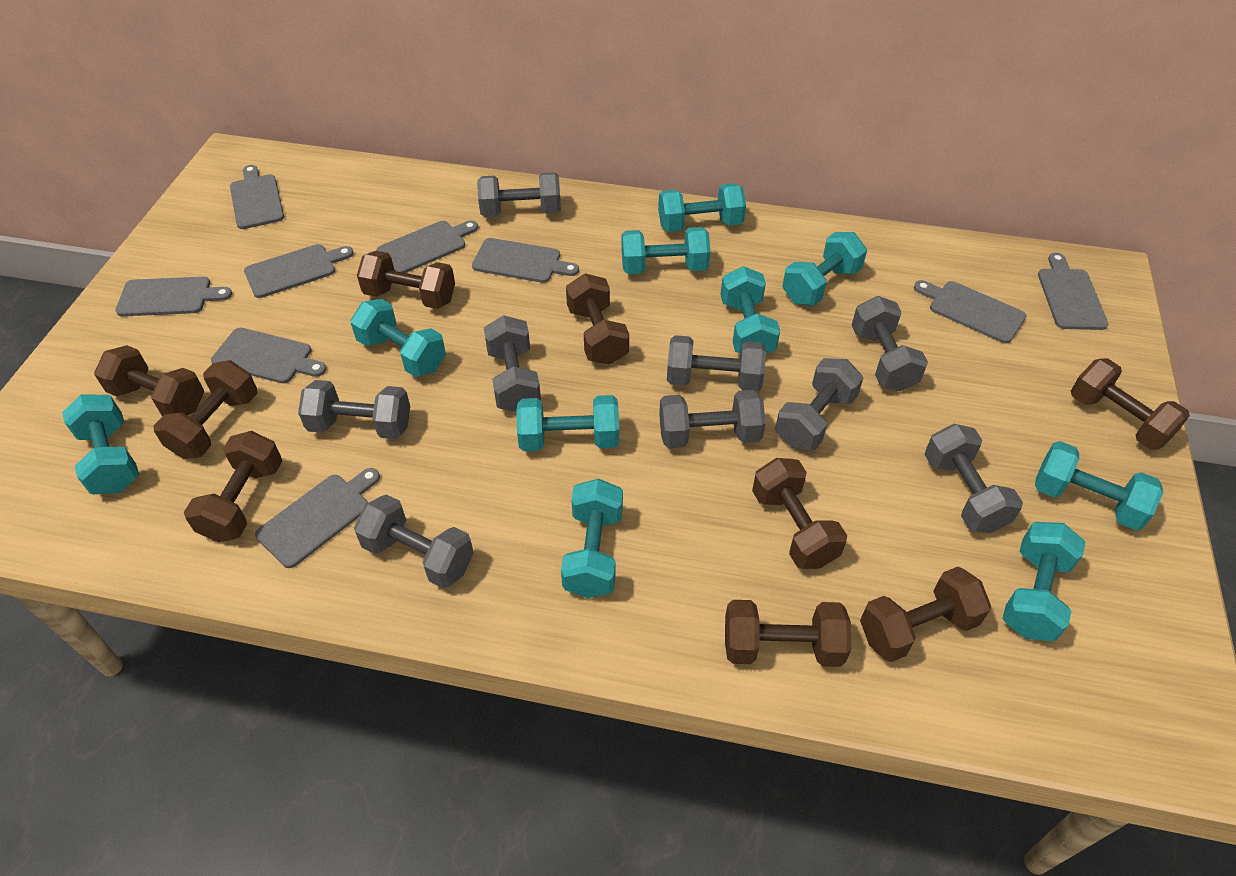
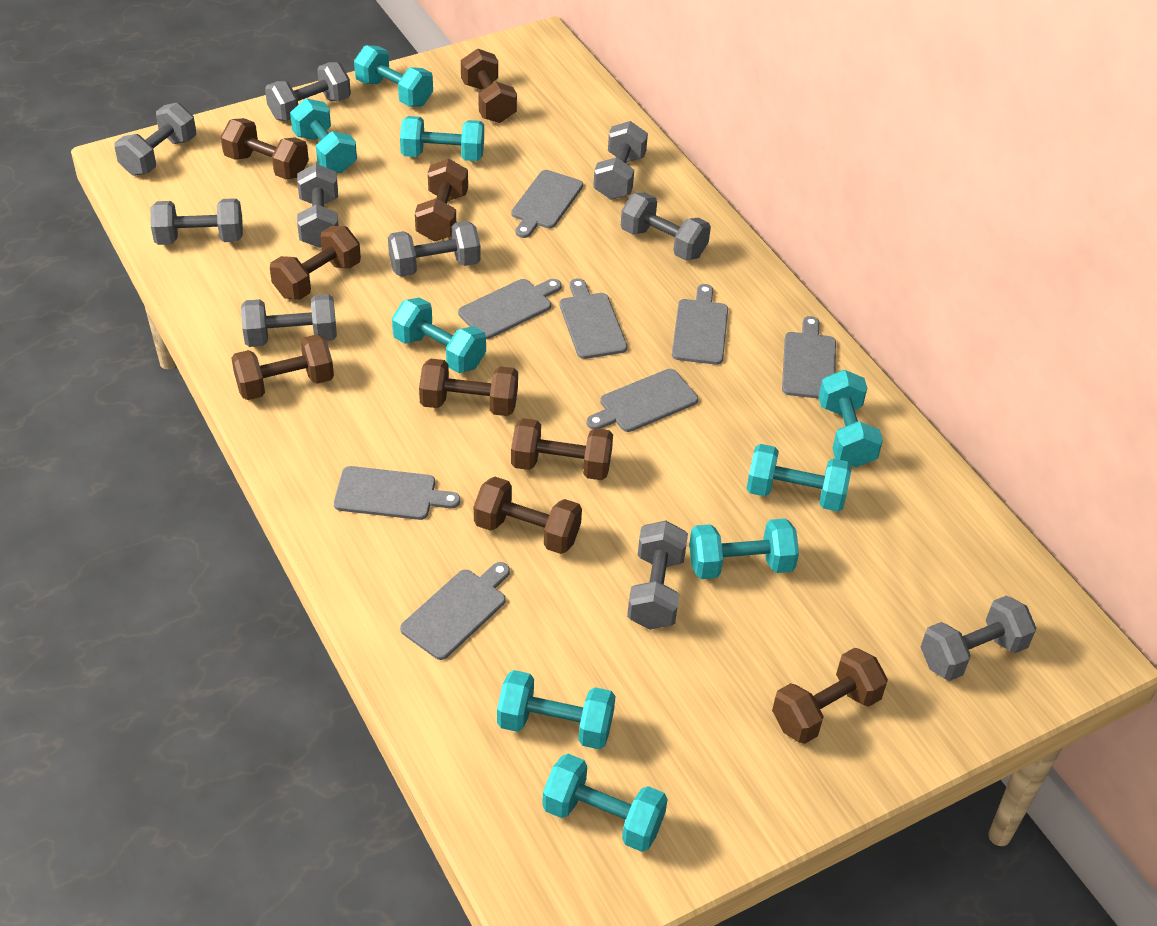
grey cutting board: 9 -> 8
grey dumbbell: 9 -> 10
turquoise dumbbell: 10 -> 9

